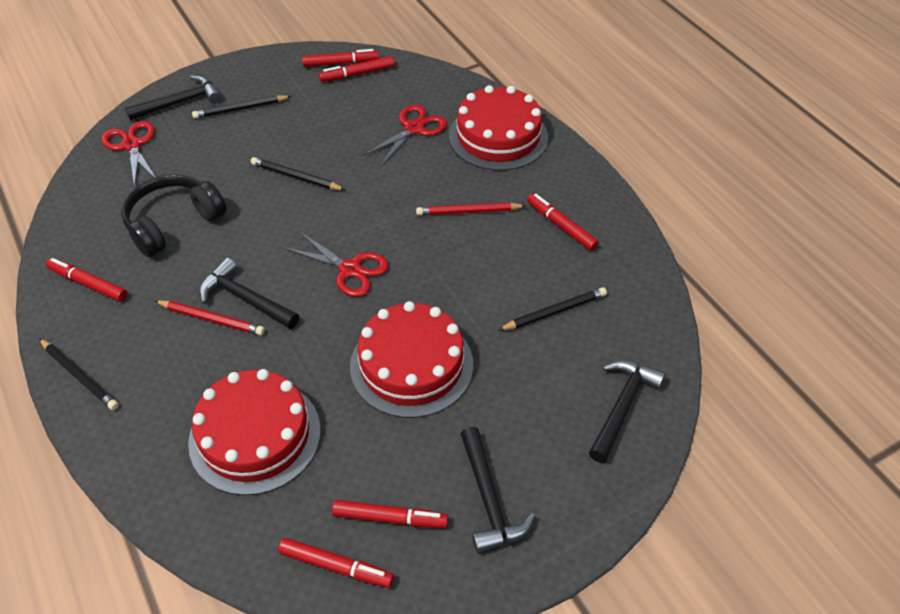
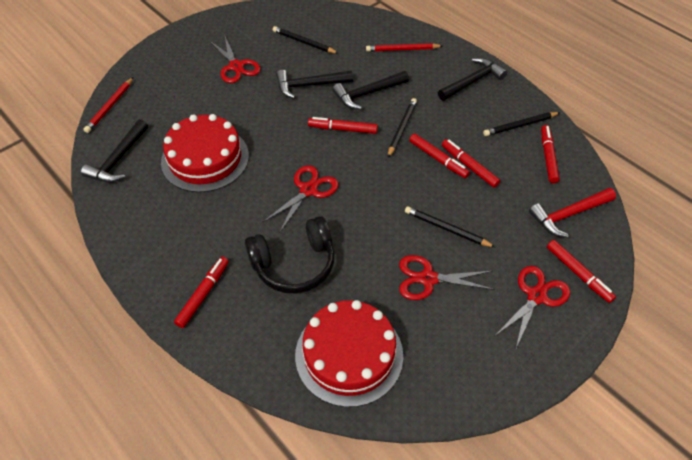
red cake: 3 -> 2
red hammer: 0 -> 1
red scissors: 3 -> 4

